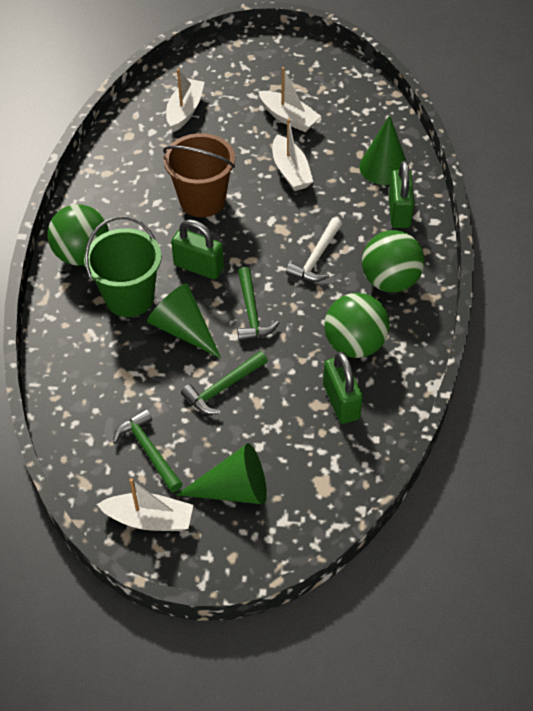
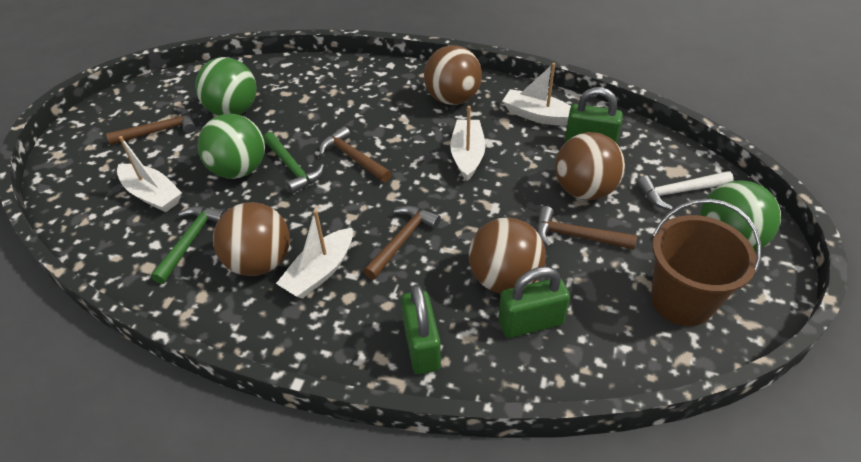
brown ball: 0 -> 4
brown hammer: 0 -> 4
green bucket: 1 -> 0
green cone: 3 -> 0
green hammer: 3 -> 2

